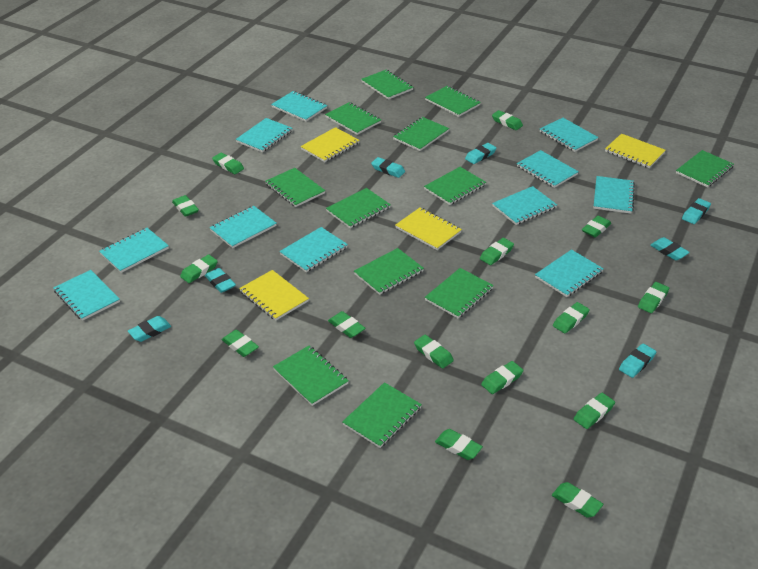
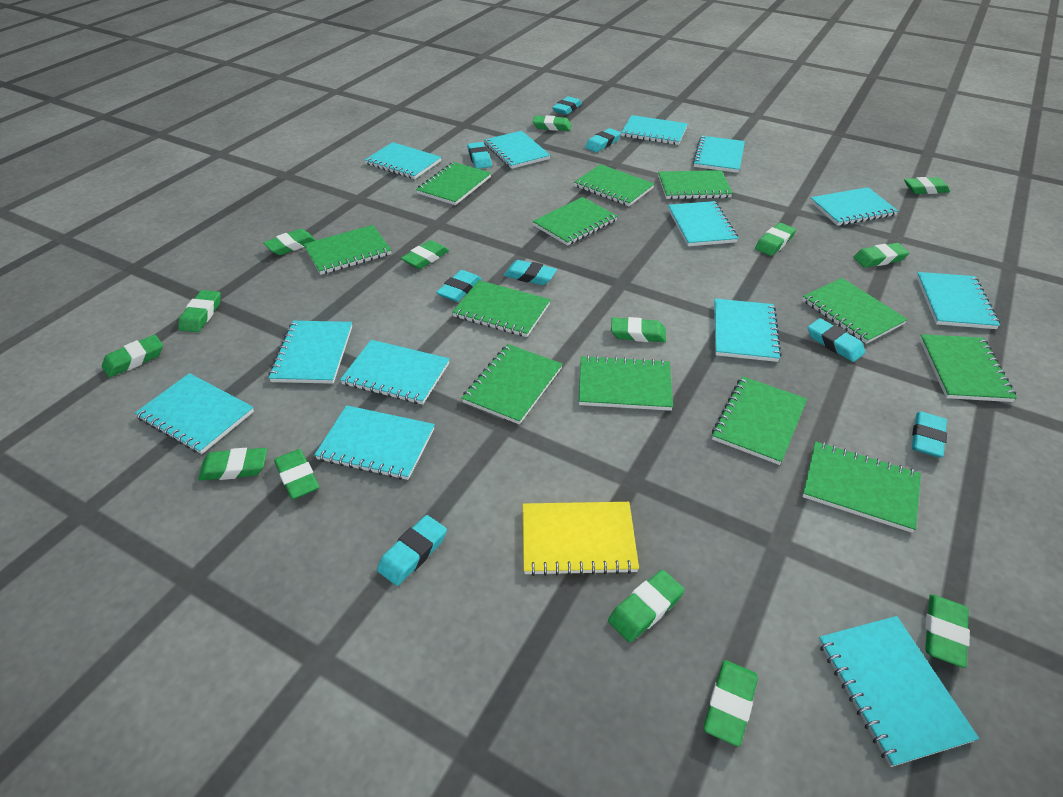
green eraser: 15 -> 14
turquoise eraser: 7 -> 8
turquoise notebook: 11 -> 13
yellow notebook: 4 -> 1

